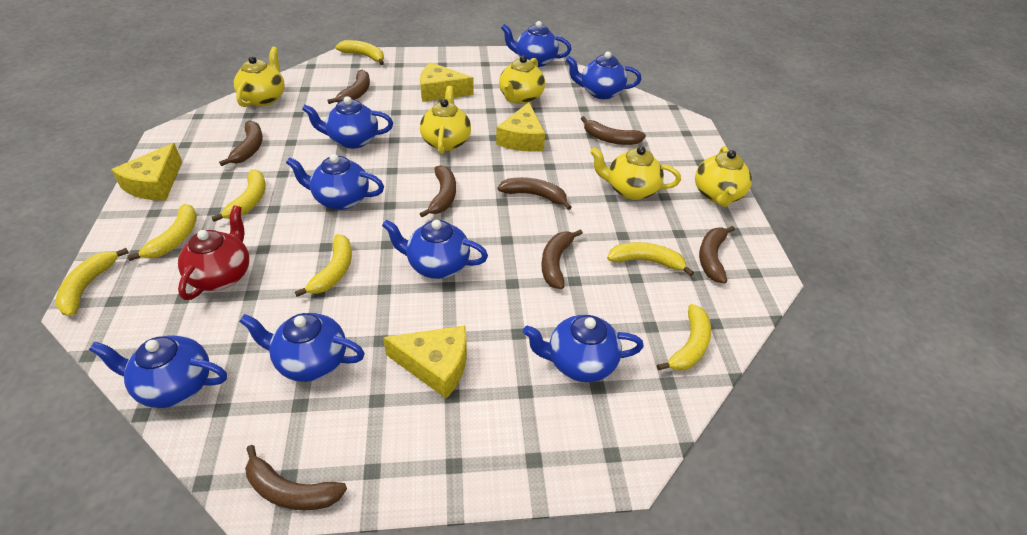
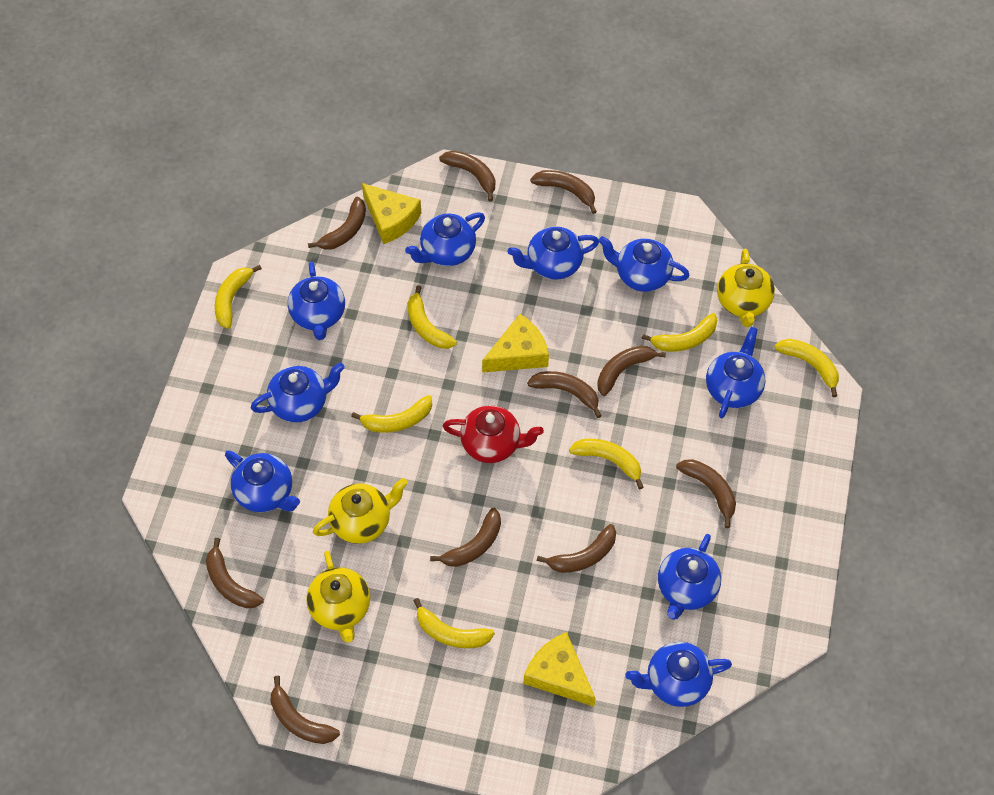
blue teapot: 8 -> 9
brown banana: 8 -> 10
yellow cheese: 4 -> 3
yellow teapot: 5 -> 3

